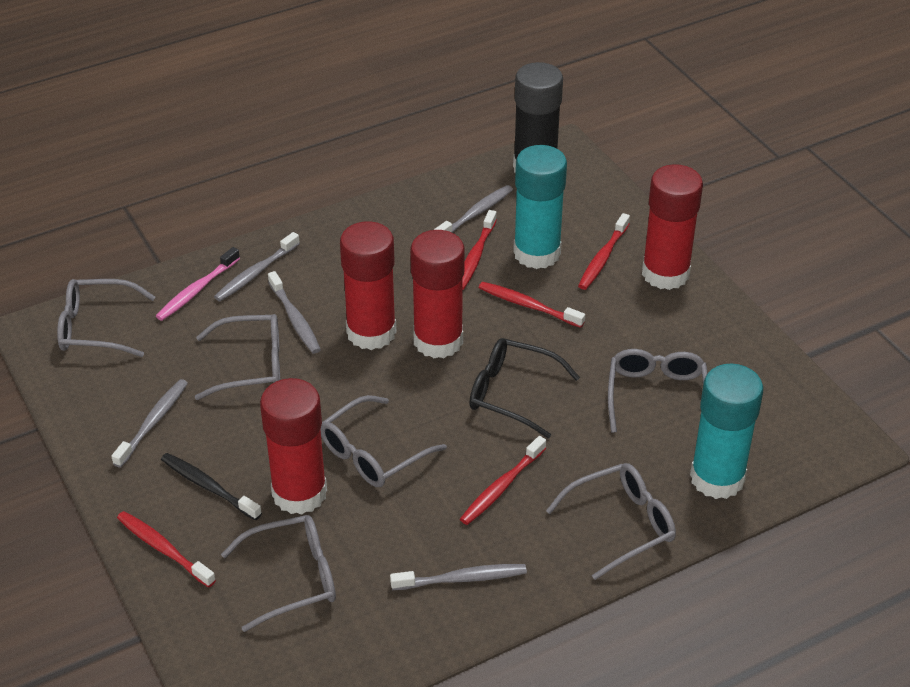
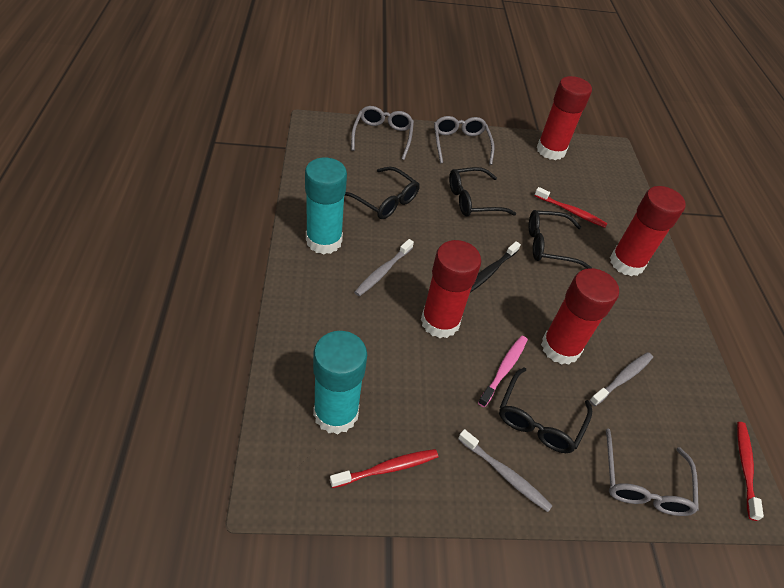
black glasses: 1 -> 4
black glue stick: 1 -> 0
grey glasses: 6 -> 3
grey toothbrush: 5 -> 3
red toothbrush: 5 -> 3

